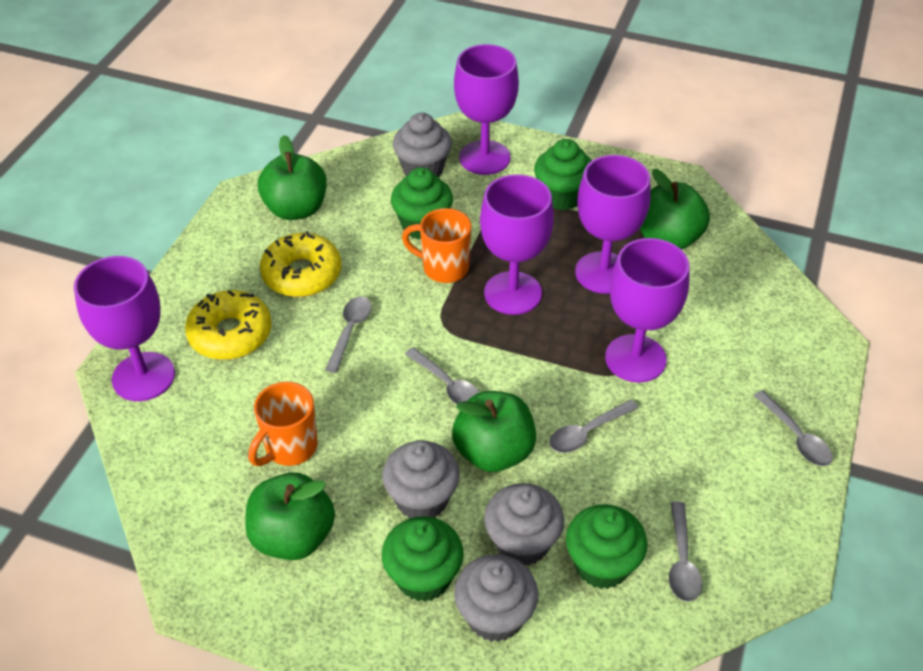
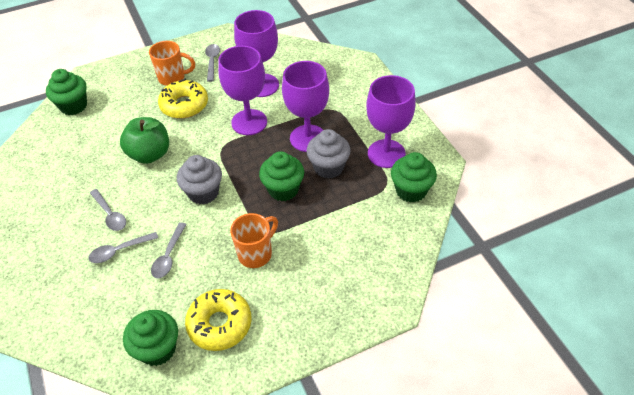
green apple: 4 -> 1
grey cupcake: 4 -> 2
grey spoon: 5 -> 4
purple goblet: 5 -> 4

